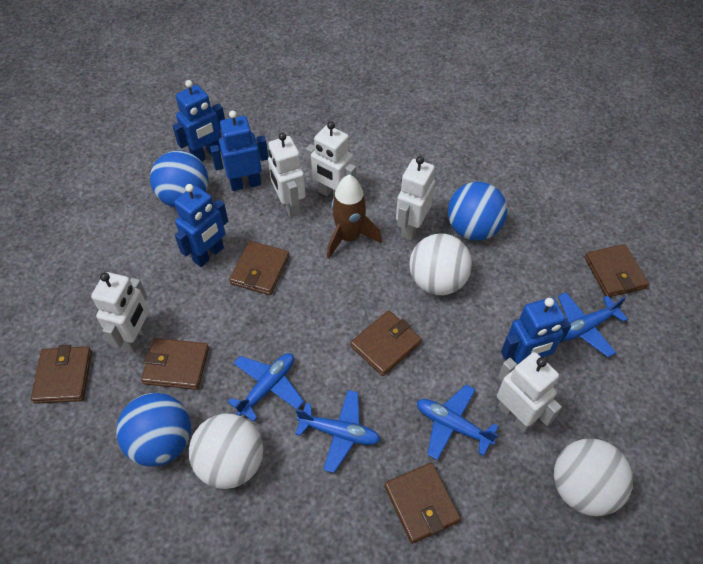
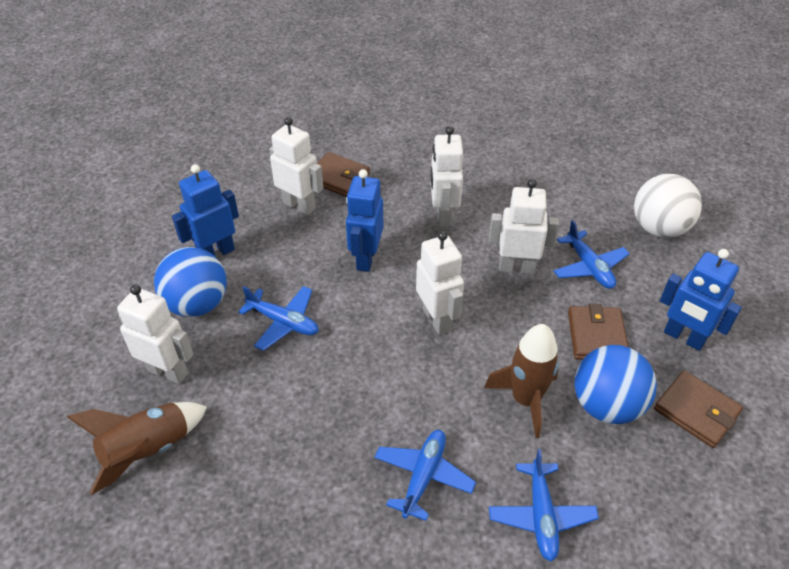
blue ball: 3 -> 2
blue robot: 4 -> 3
brown rocket: 1 -> 2
brown wallet: 6 -> 3
white ball: 3 -> 1

